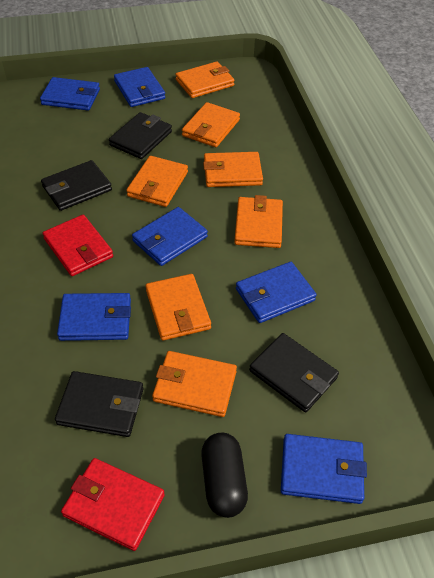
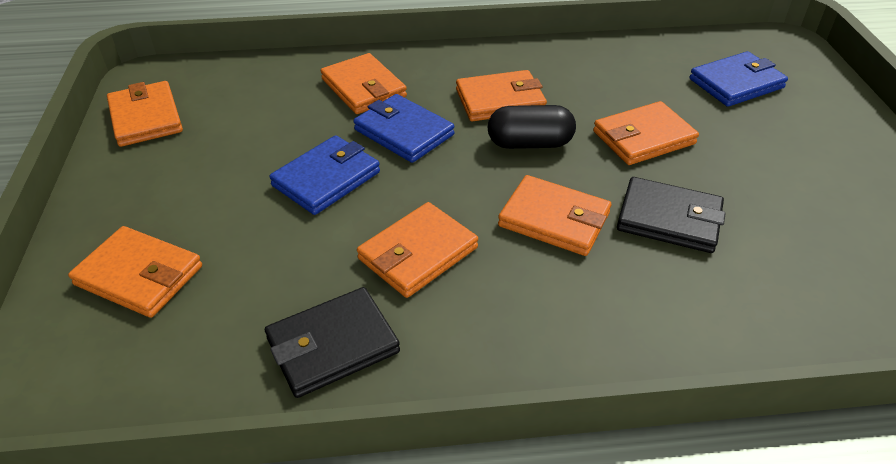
black wallet: 4 -> 2
blue wallet: 6 -> 3
red wallet: 2 -> 0

